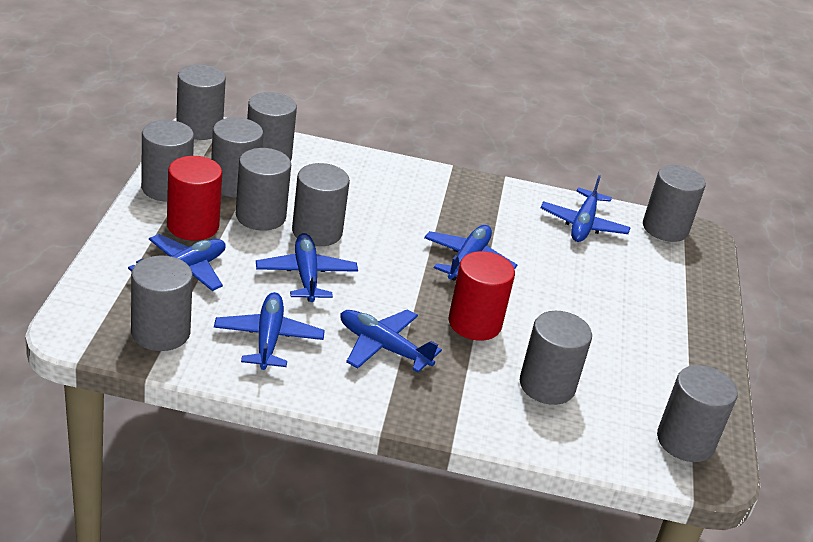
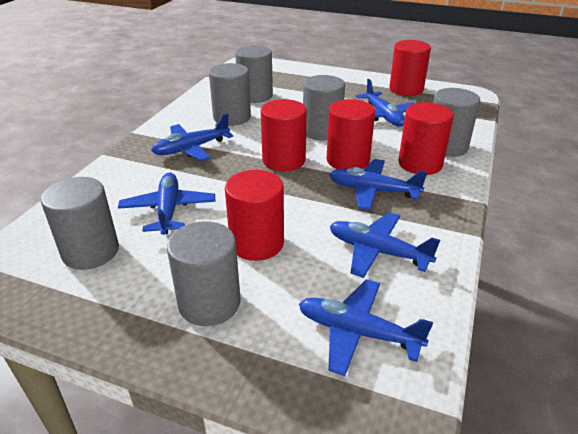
grey cylinder: 10 -> 6
red cylinder: 2 -> 5

